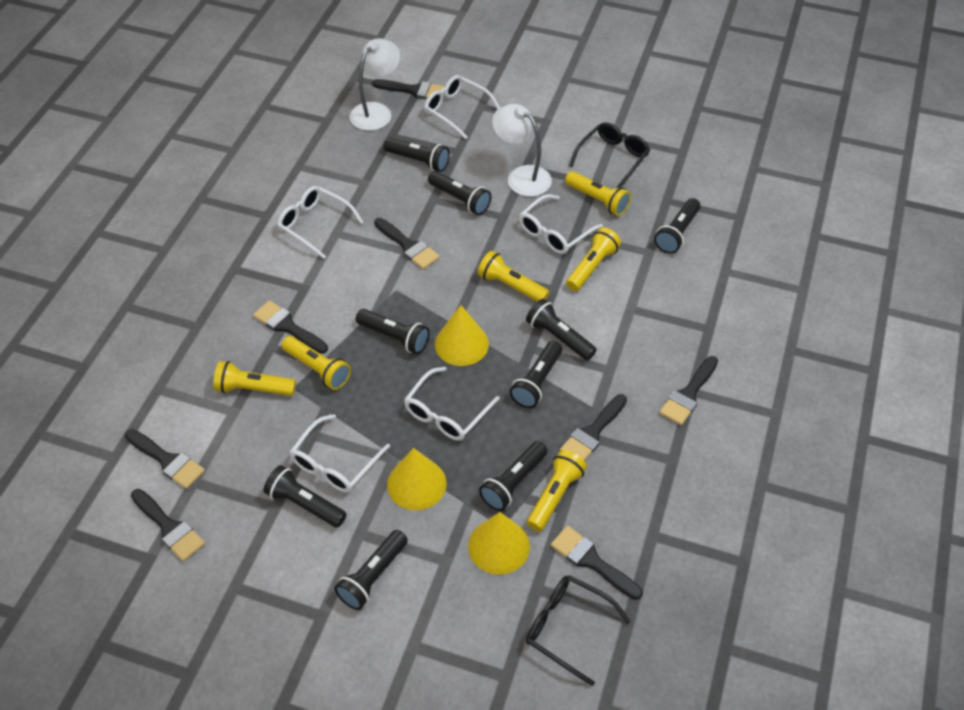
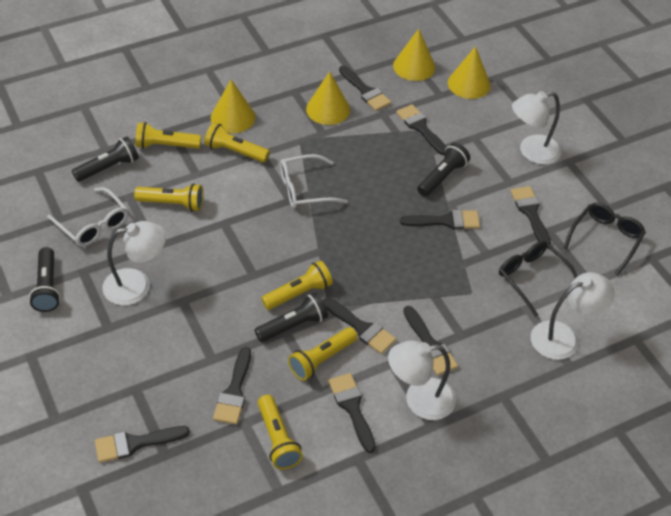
black brush: 8 -> 9
black flashlight: 9 -> 4
white glasses: 5 -> 2
white lamp: 2 -> 4
yellow cone: 3 -> 4

